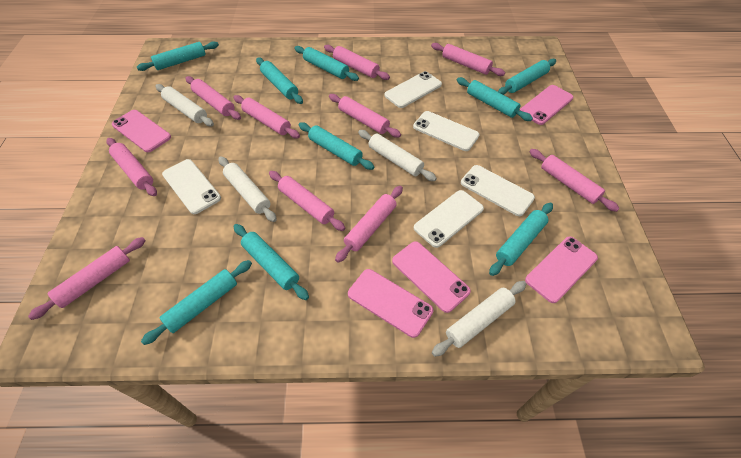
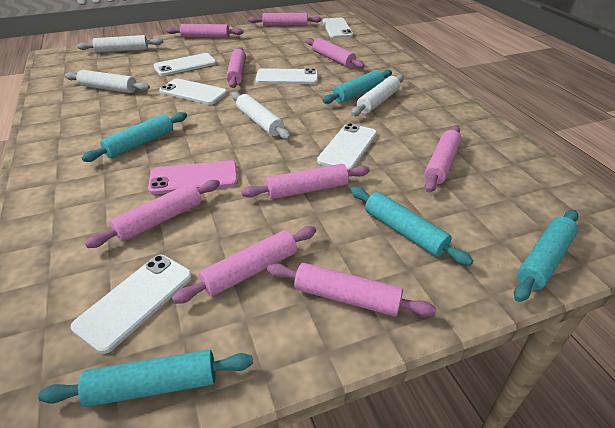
pink phone: 5 -> 1
pink rolling pin: 10 -> 9
turquoise rolling pin: 9 -> 5
white phone: 5 -> 6

